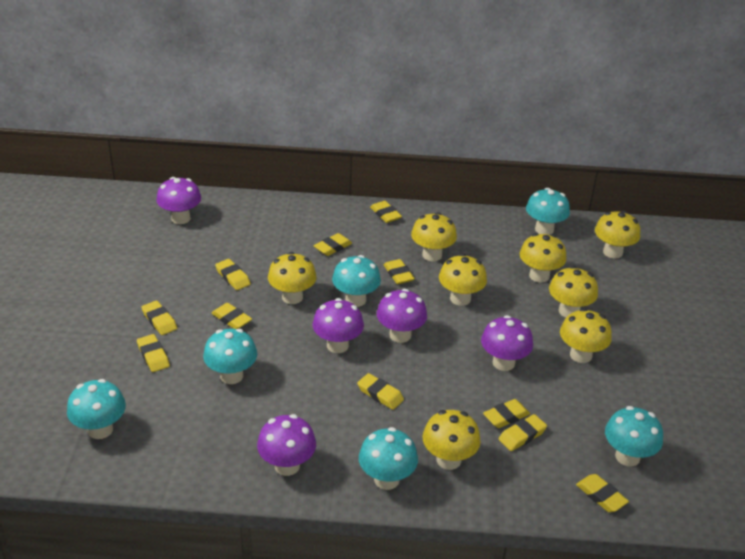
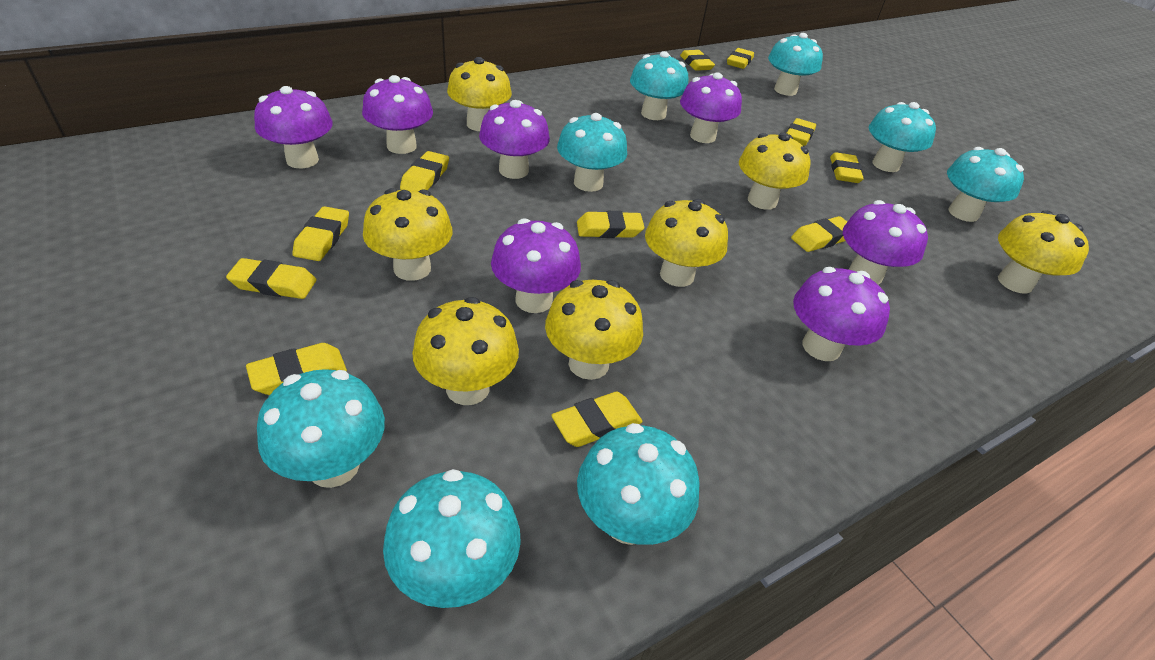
purple mushroom: 5 -> 7
turquoise mushroom: 6 -> 8
yellow mushroom: 8 -> 7

